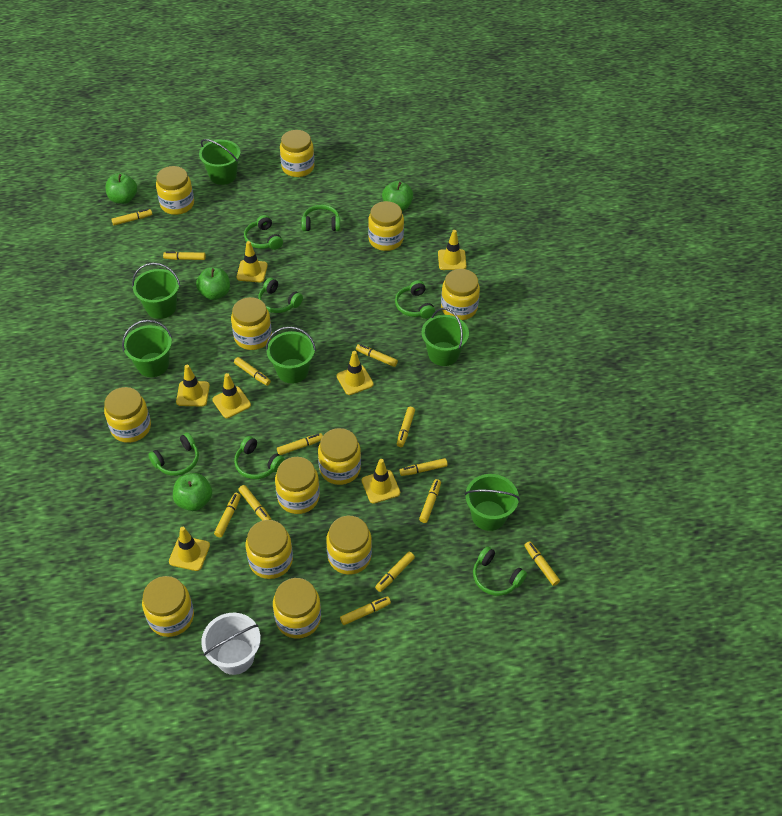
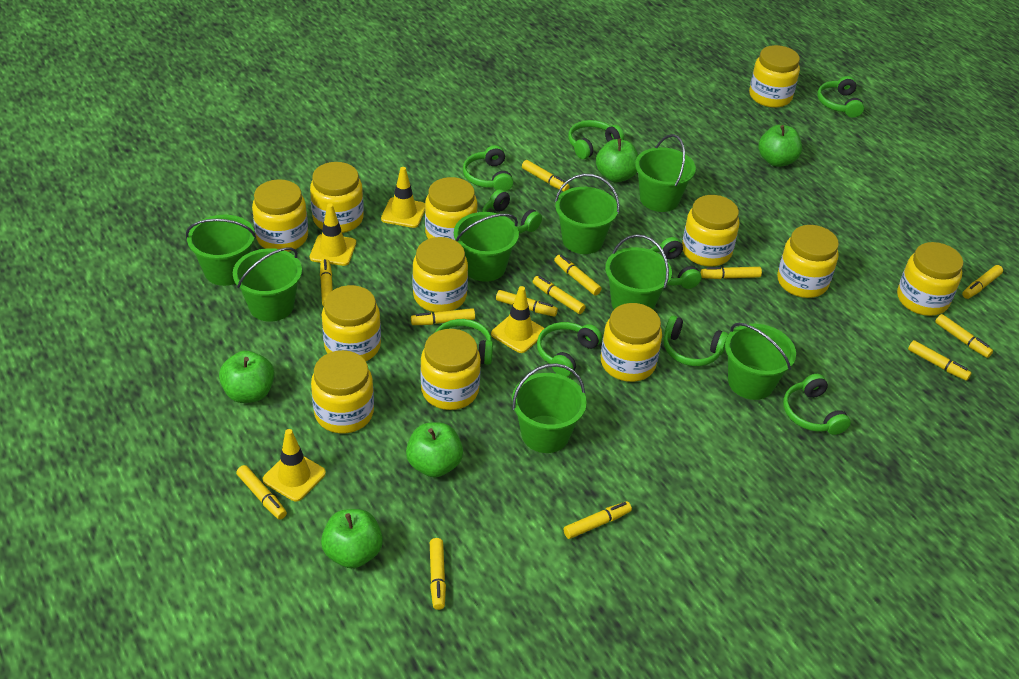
green apple: 4 -> 5
green bucket: 6 -> 8
green headphones: 7 -> 9
white bucket: 1 -> 0
yellow traffic cone: 7 -> 4

